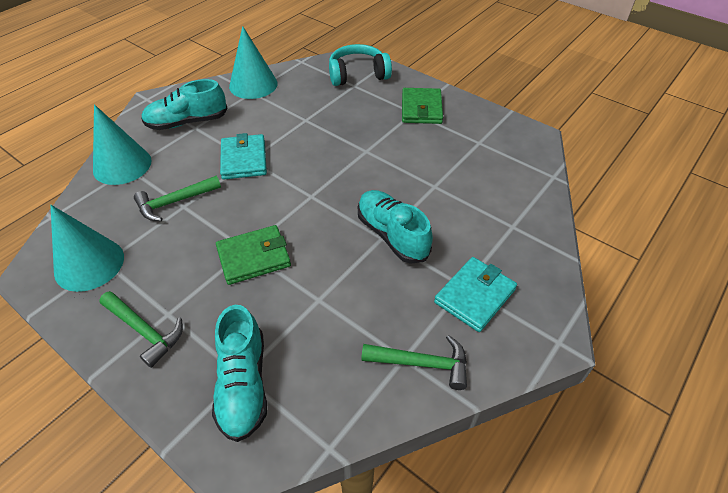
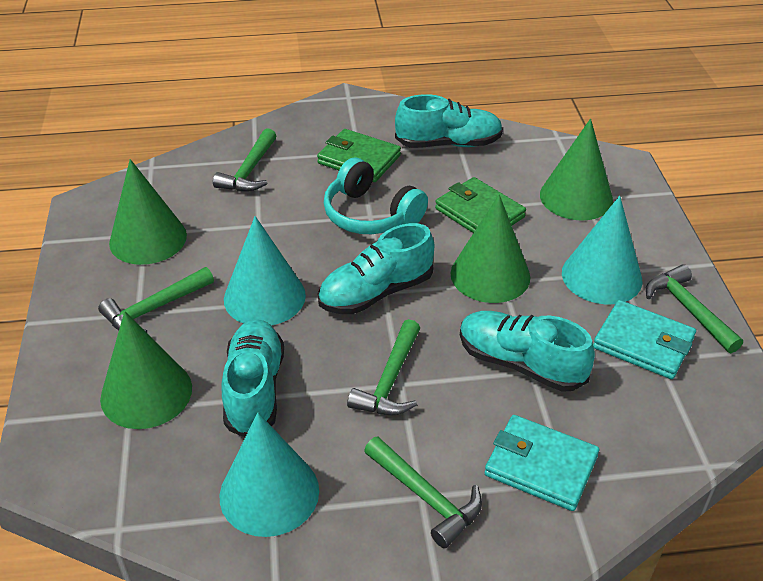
green cone: 0 -> 4
green hammer: 3 -> 5
turquoise shoe: 3 -> 4

